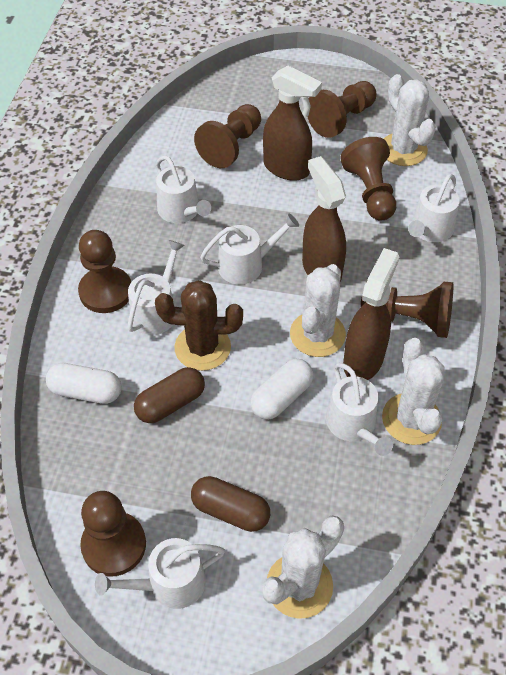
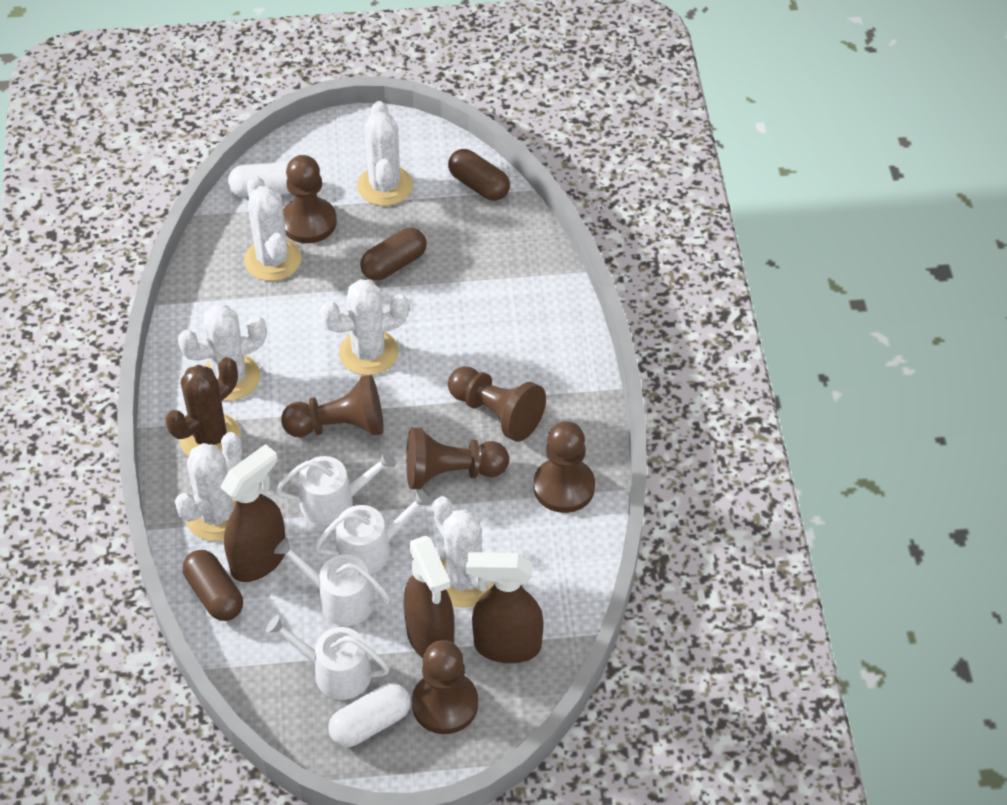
brown capsule: 2 -> 3
white cactus: 4 -> 6
white watering can: 6 -> 4

